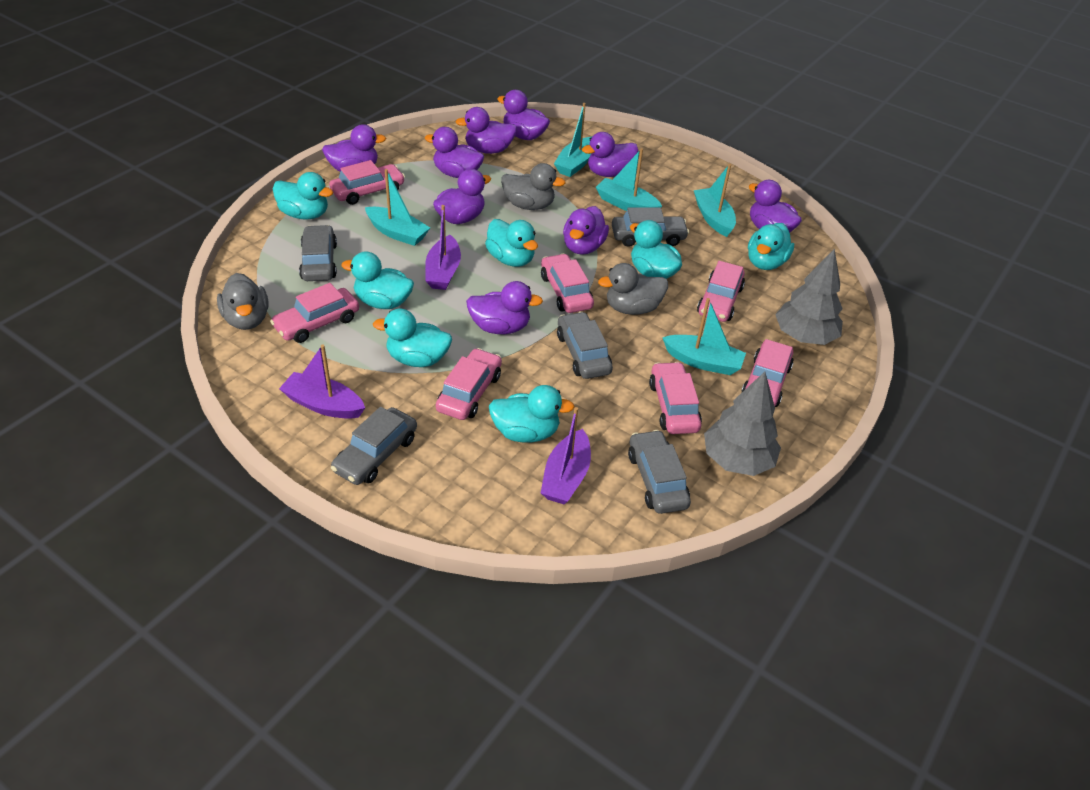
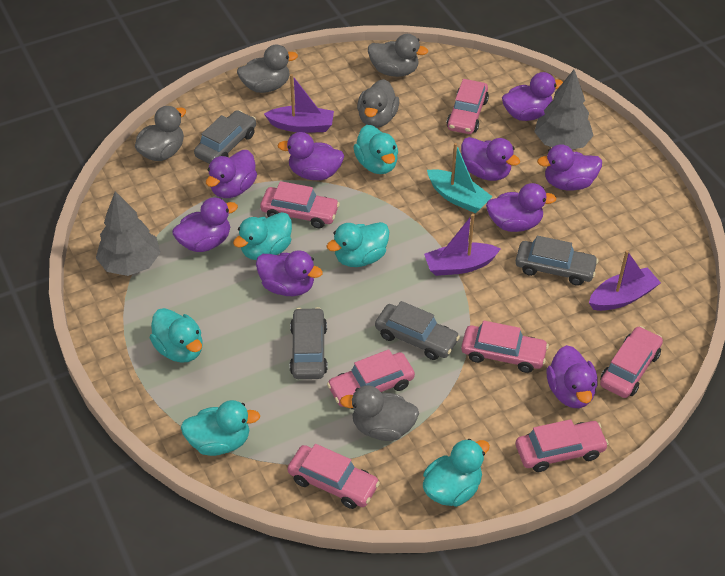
grey car: 5 -> 4
grey duck: 3 -> 5
turquoise boat: 5 -> 1
turquoise duck: 7 -> 6

